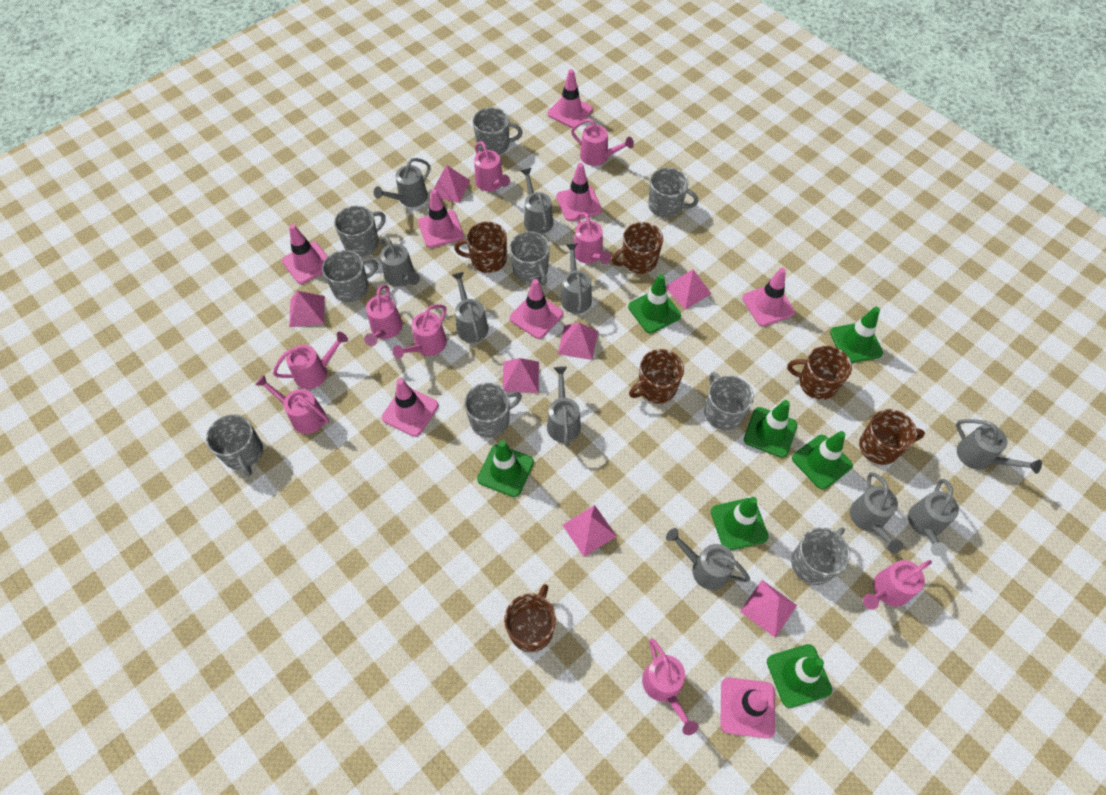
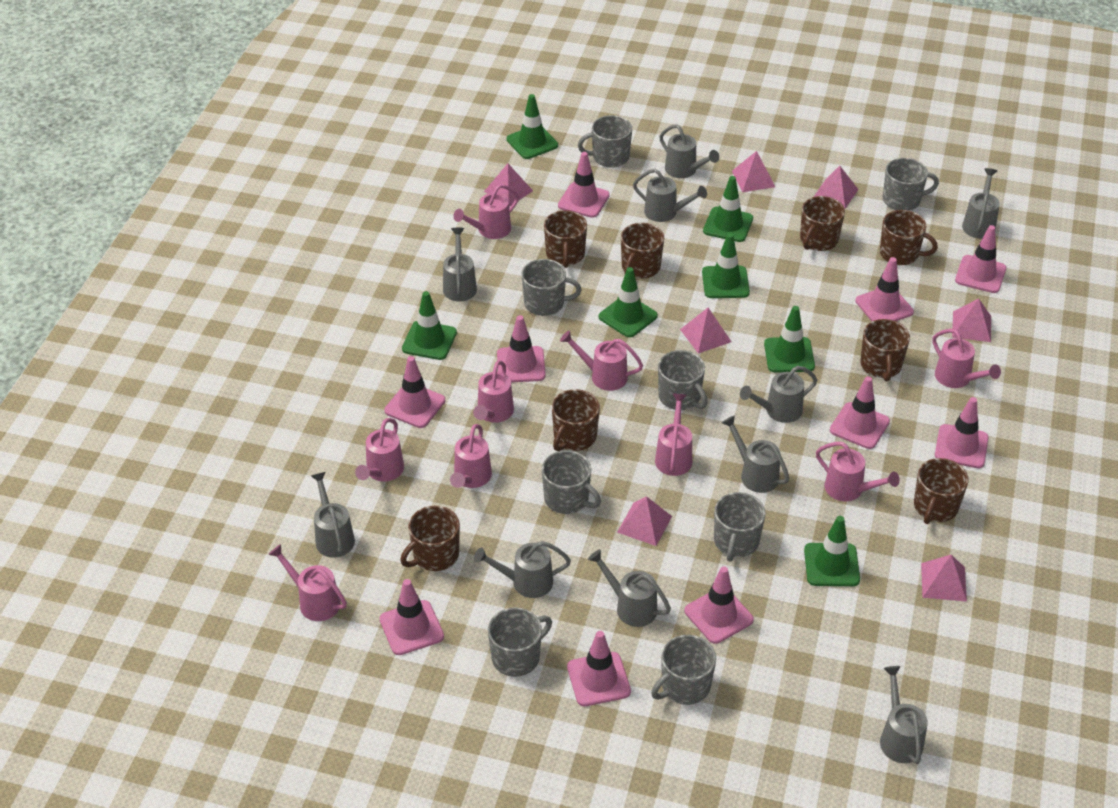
brown mug: 6 -> 8
grey mug: 9 -> 8
pink traffic cone: 8 -> 10

